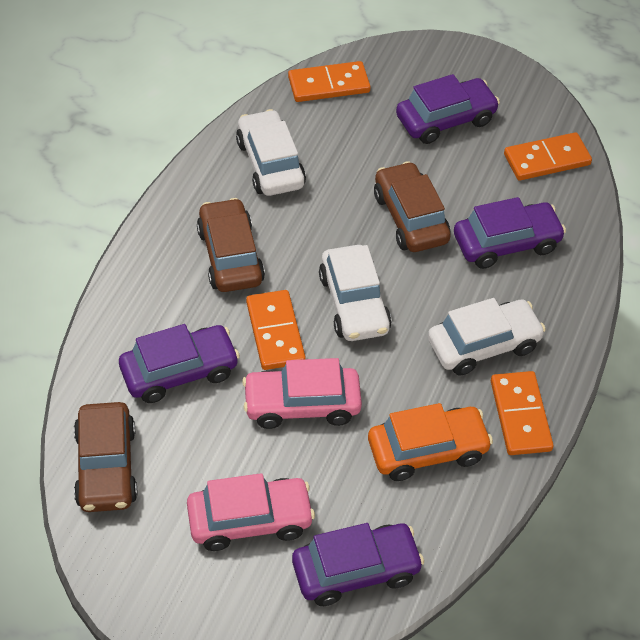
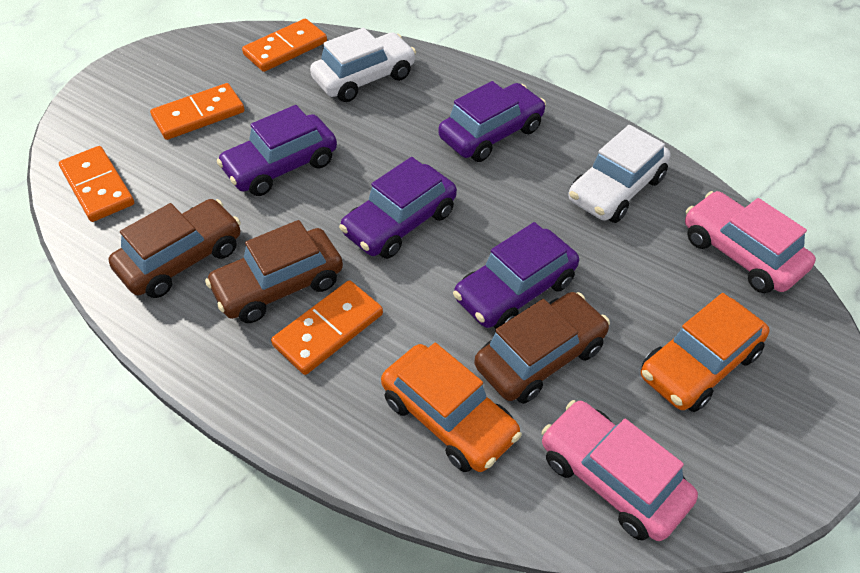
orange car: 1 -> 2
white car: 3 -> 2

